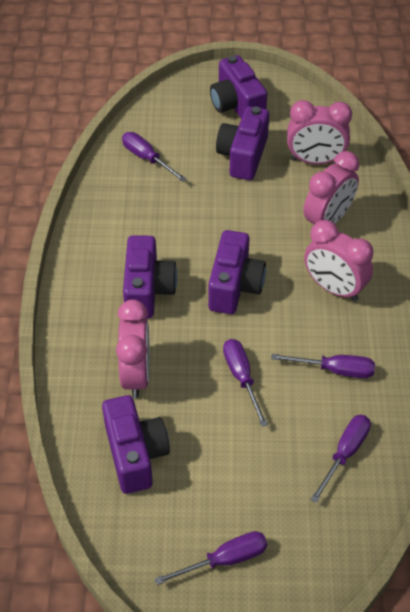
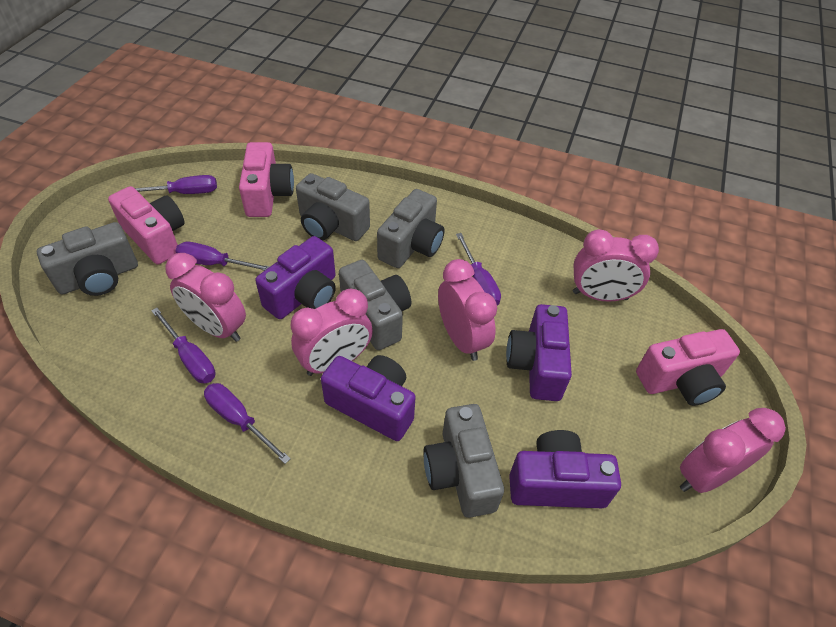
grey camera: 0 -> 5
pink camera: 0 -> 3
pink clock: 4 -> 5
purple camera: 5 -> 4

